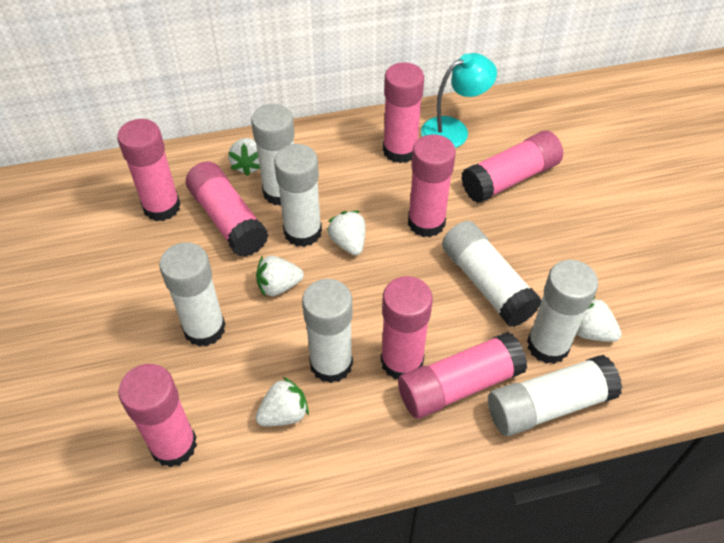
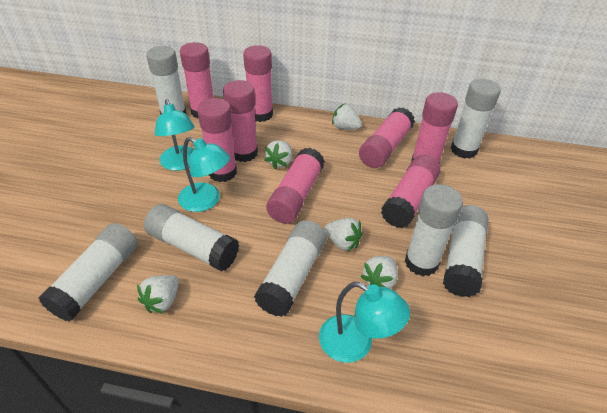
turquoise lamp: 1 -> 3

